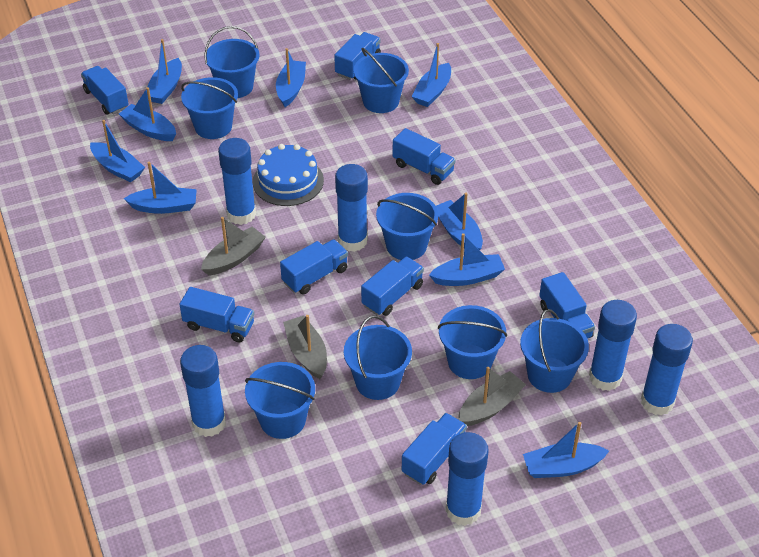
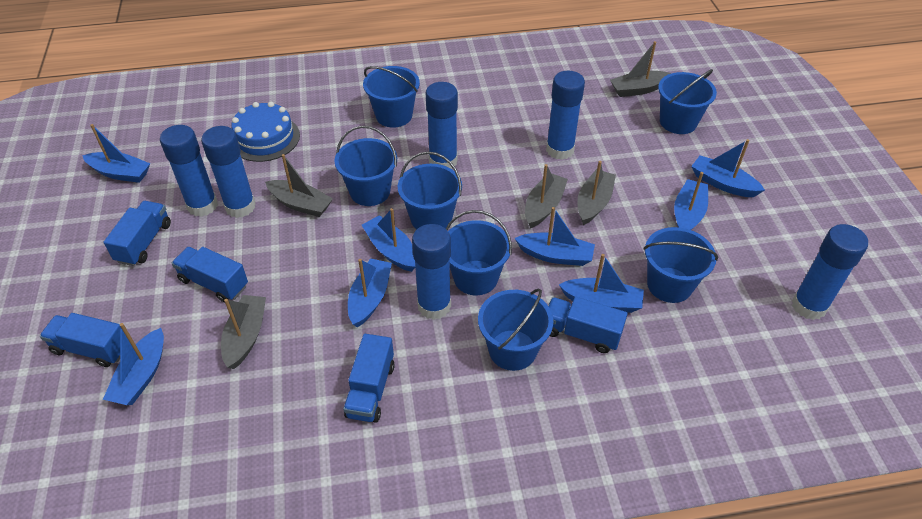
blue boat: 9 -> 8
blue bucket: 8 -> 7
blue truck: 8 -> 5
grey boat: 3 -> 5

